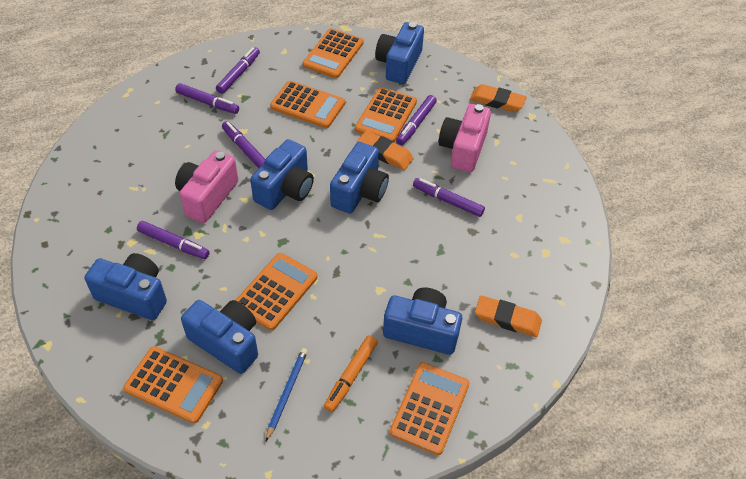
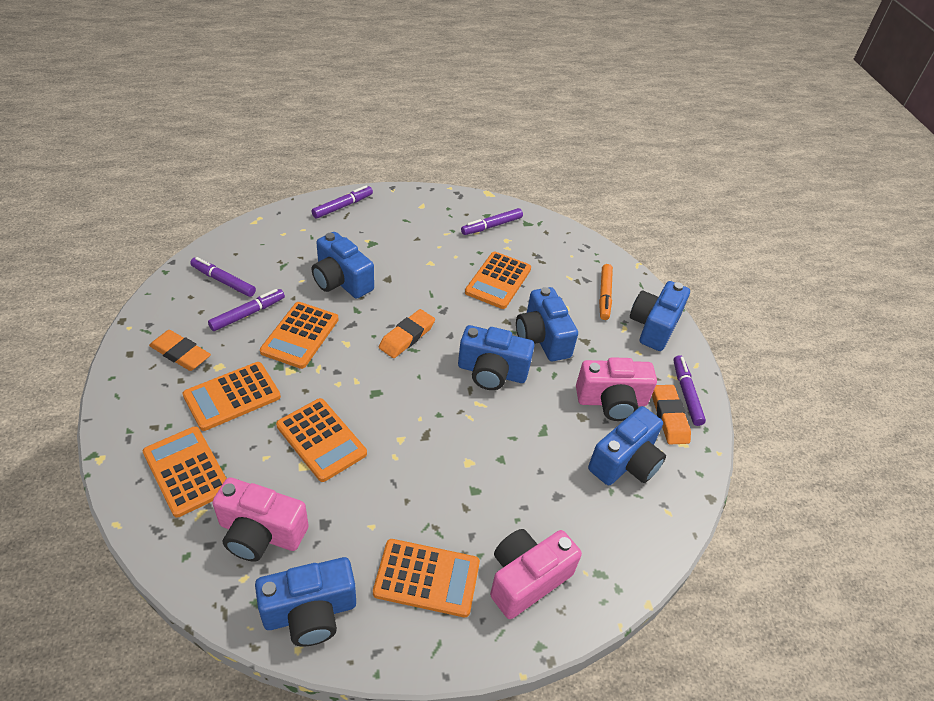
blue pencil: 1 -> 0
pink camera: 2 -> 3
purple marker: 6 -> 5

